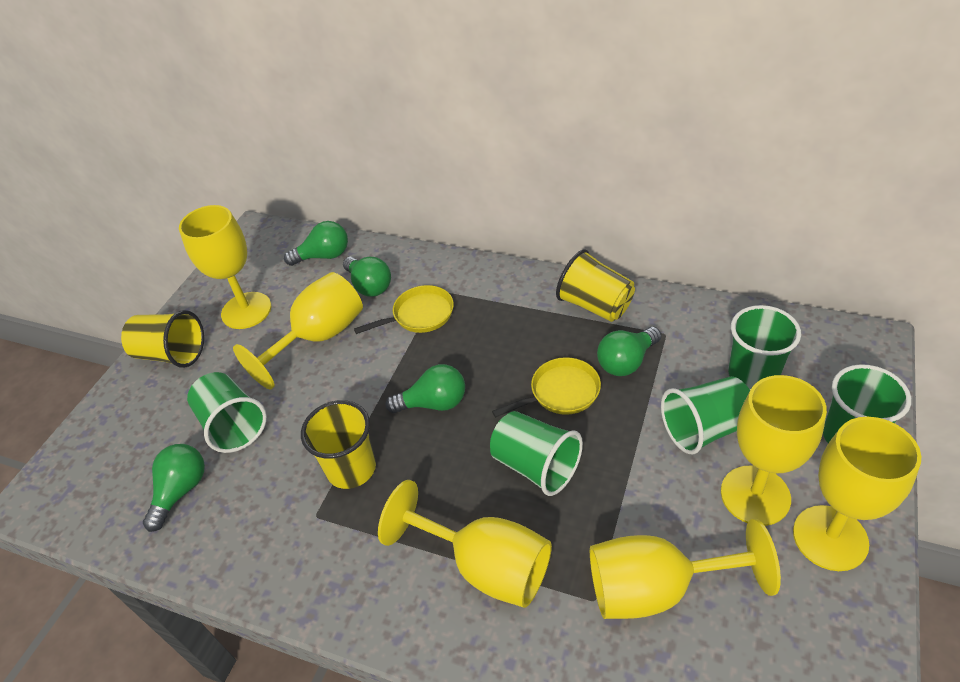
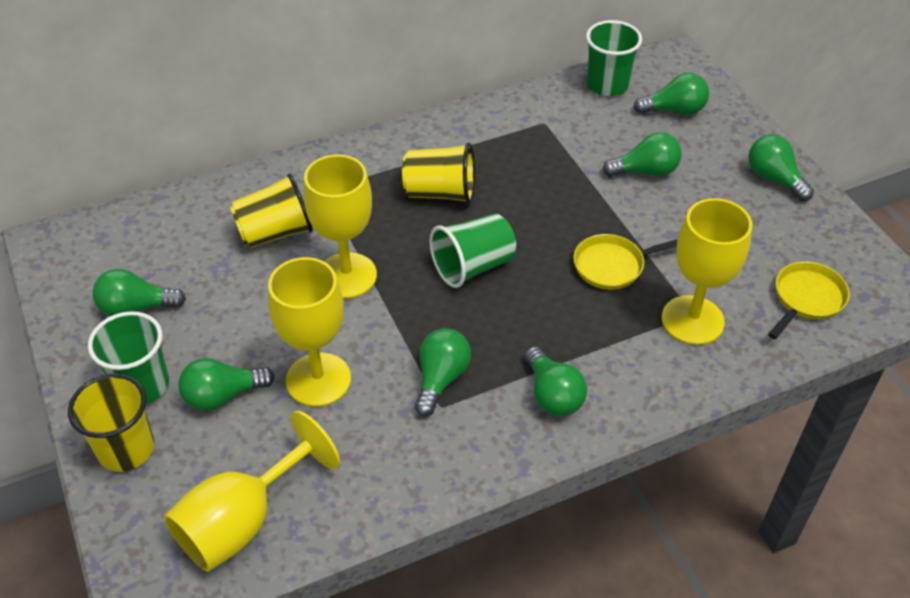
green cup: 5 -> 3
green light bulb: 5 -> 7
yellow goblet: 6 -> 4

